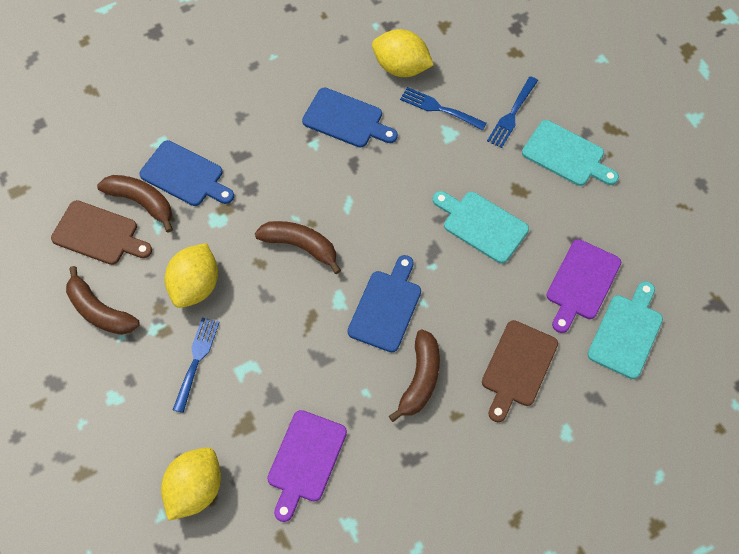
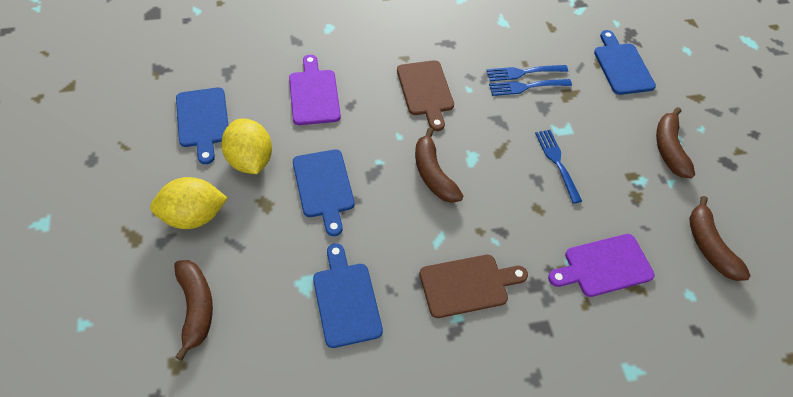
blue cutting board: 3 -> 4
turquoise cutting board: 3 -> 0
yellow lemon: 3 -> 2

